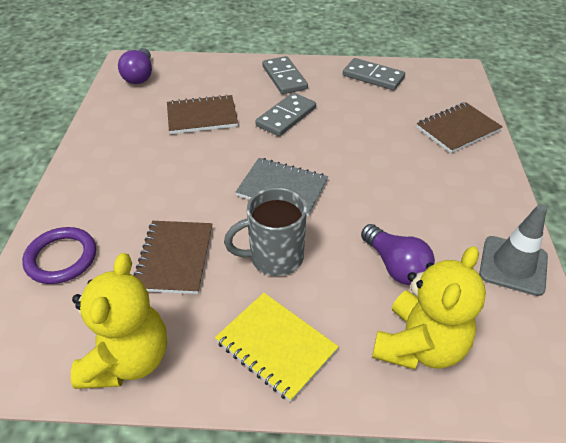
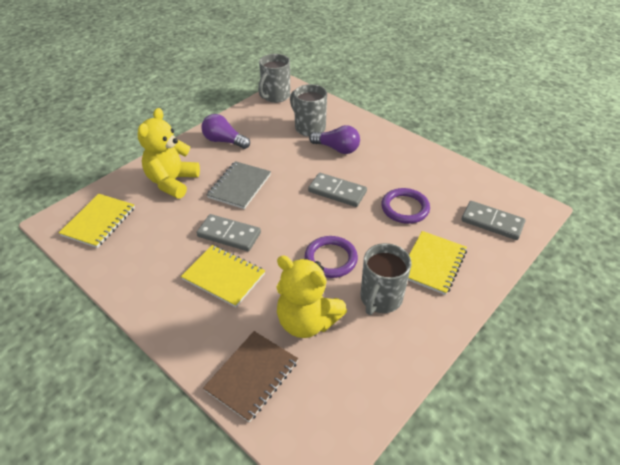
brown notebook: 3 -> 1
grey mug: 1 -> 3
grey traffic cone: 1 -> 0
purple ring: 1 -> 2
yellow notebook: 1 -> 3

